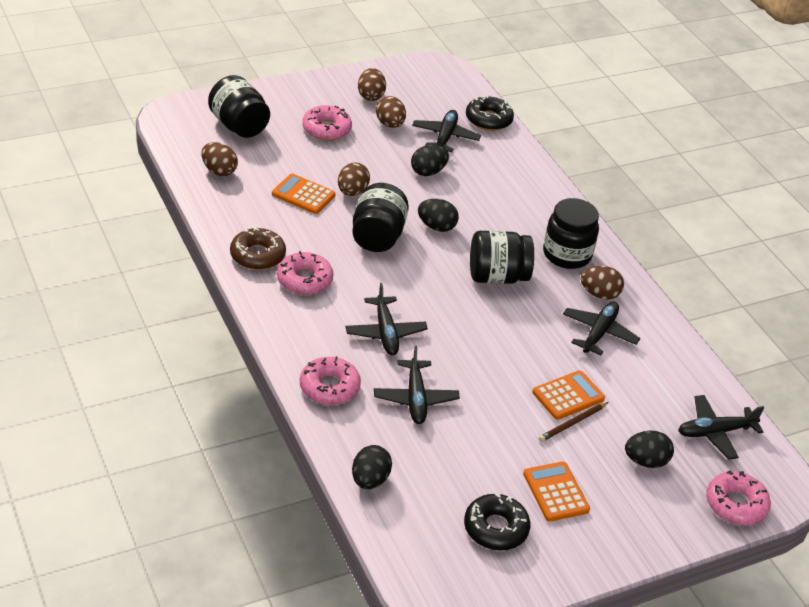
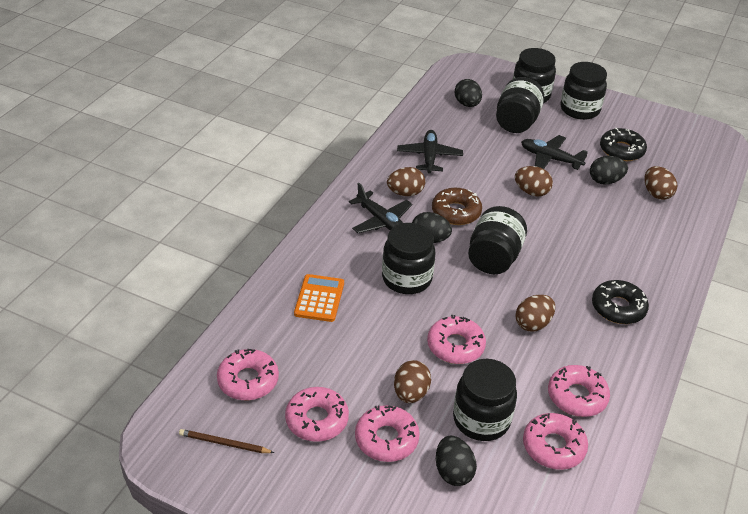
black jar: 4 -> 6
black plane: 5 -> 3
orange calculator: 3 -> 1
pink donut: 4 -> 6

